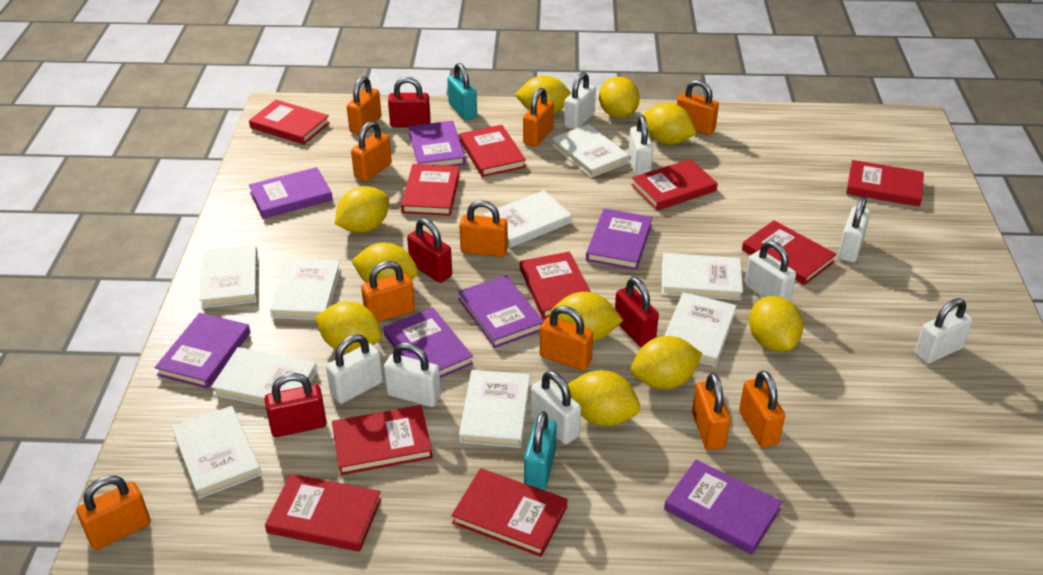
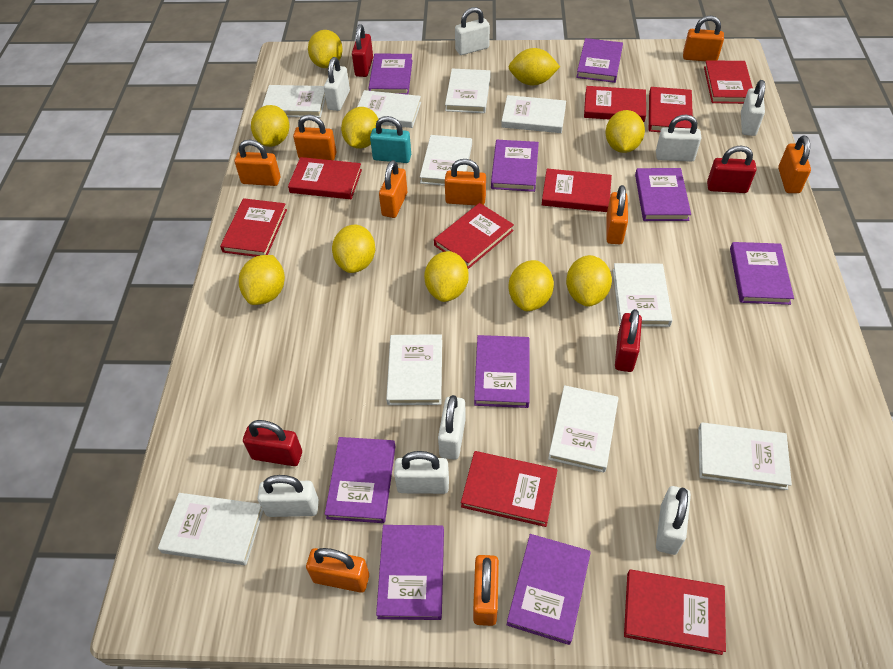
orange padlock: 10 -> 9
purple book: 7 -> 9
red book: 10 -> 9
turquoise padlock: 2 -> 1
white book: 9 -> 10

